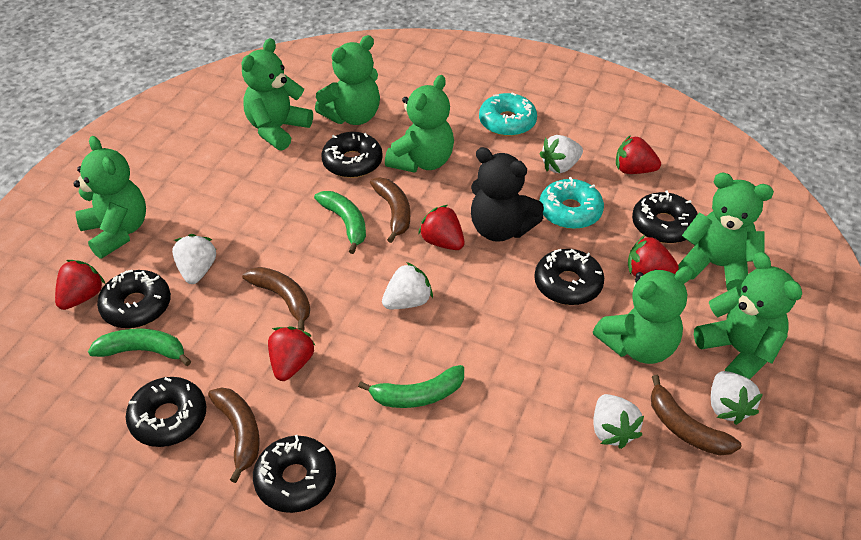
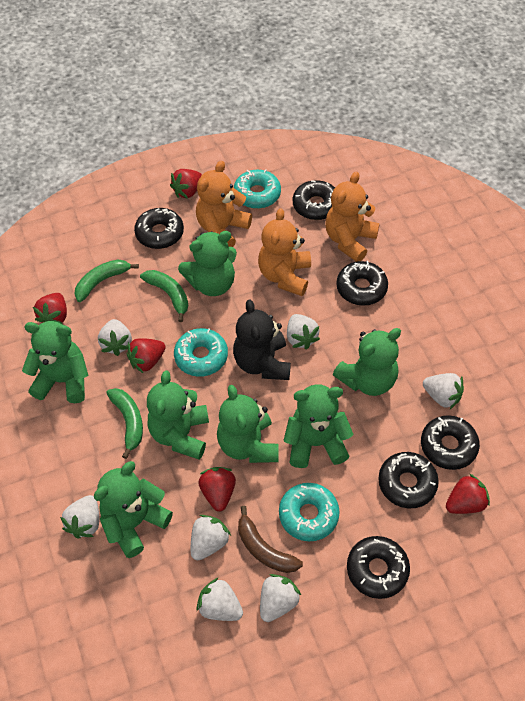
brown banana: 4 -> 1
orange teddy bear: 0 -> 3
turquoise donut: 2 -> 3
white strawberry: 5 -> 7

